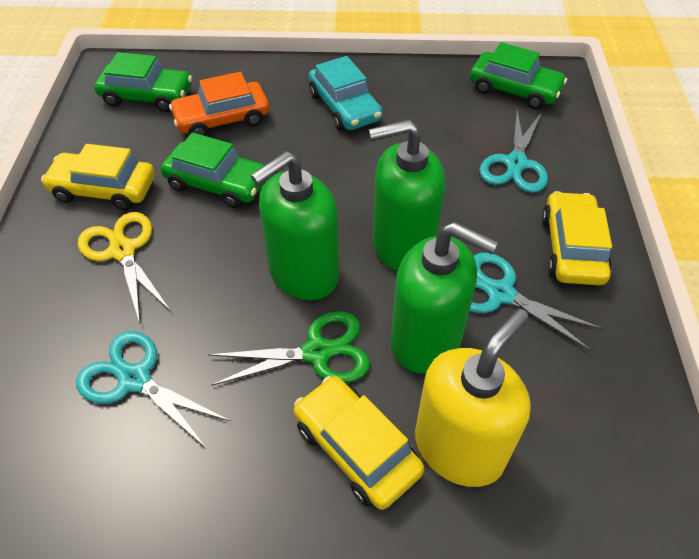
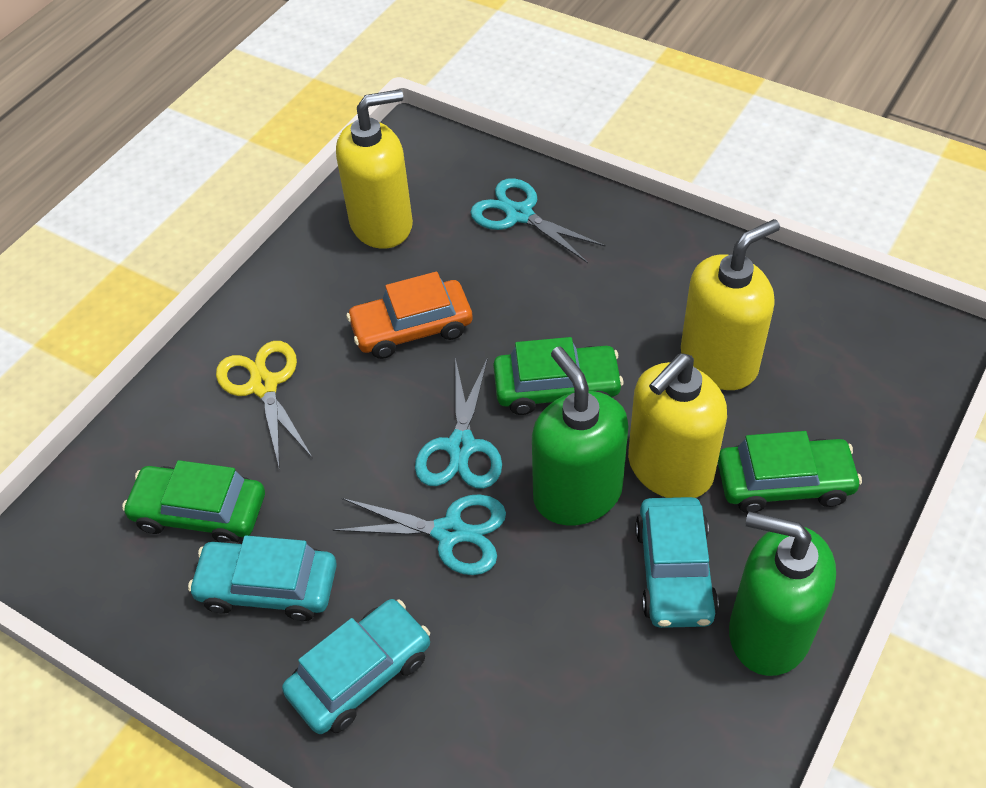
green scissors: 1 -> 0
green soap dispenser: 3 -> 2
turquoise car: 1 -> 3
yellow car: 3 -> 0
yellow soap dispenser: 1 -> 3

